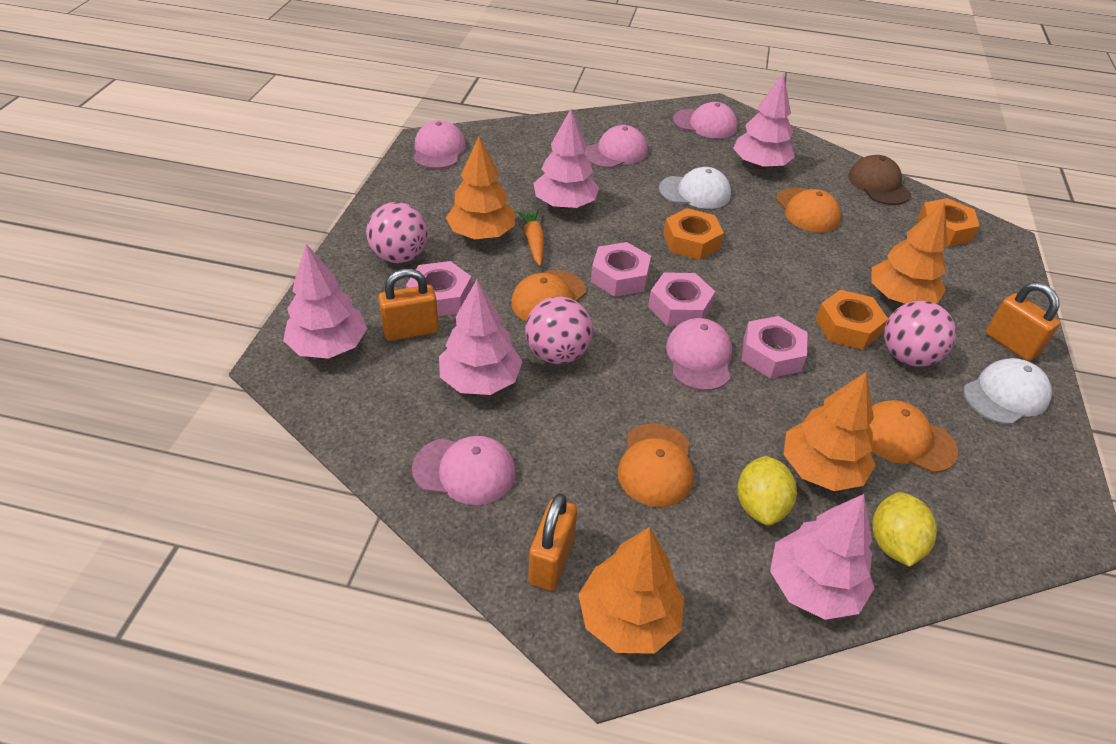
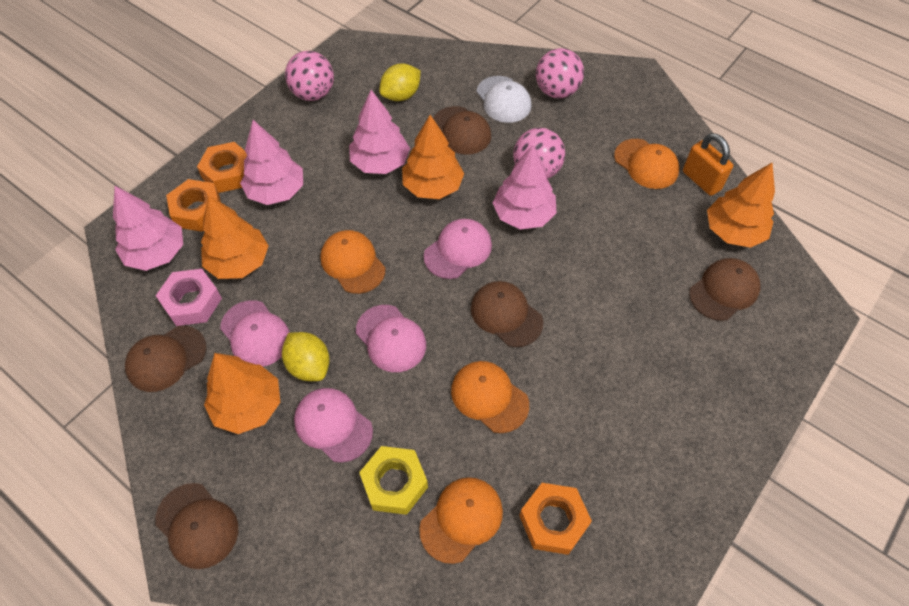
brown cap: 1 -> 5
orange carrot: 1 -> 0
orange padlock: 3 -> 1
pink cap: 5 -> 4
pink nut: 4 -> 1
pink tree: 5 -> 4
white cap: 2 -> 1
yellow nut: 0 -> 1

